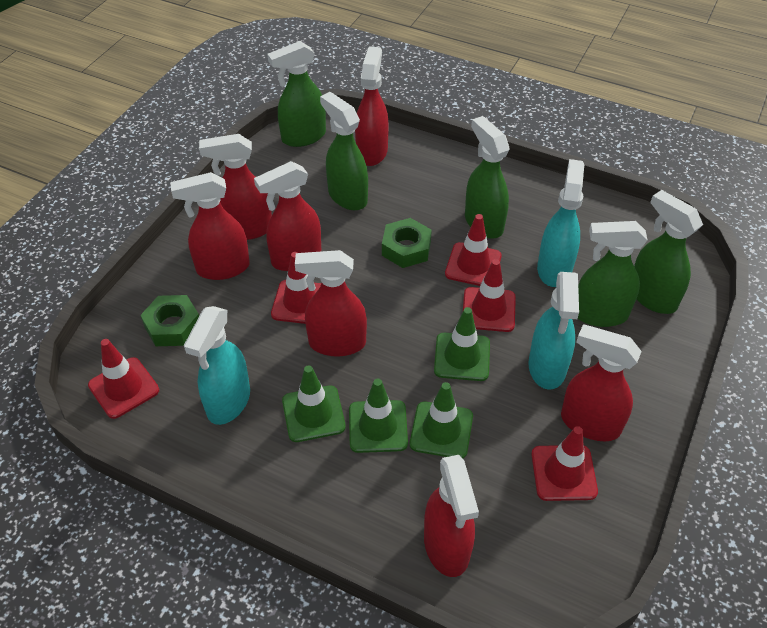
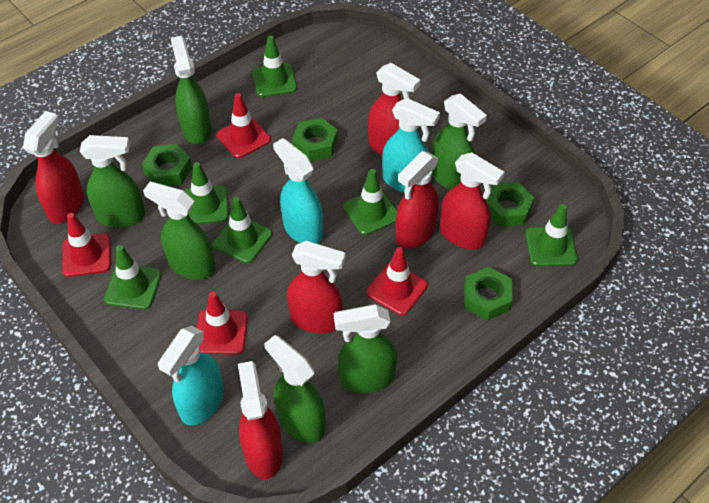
green nut: 2 -> 4
green spray bottle: 5 -> 6
green traffic cone: 4 -> 6
red spray bottle: 7 -> 6
red traffic cone: 5 -> 4

